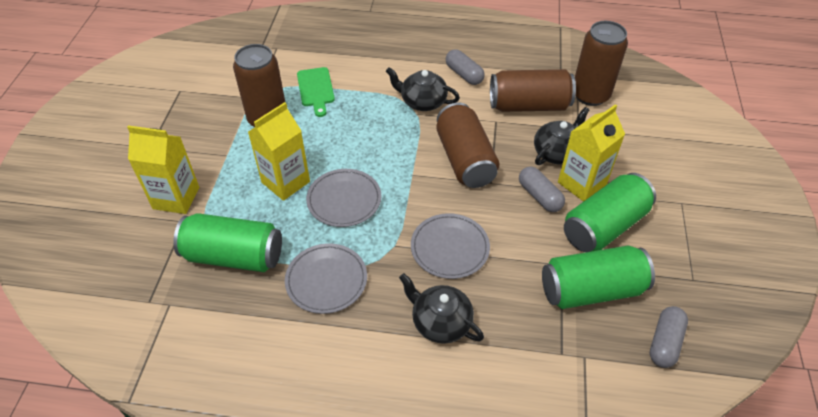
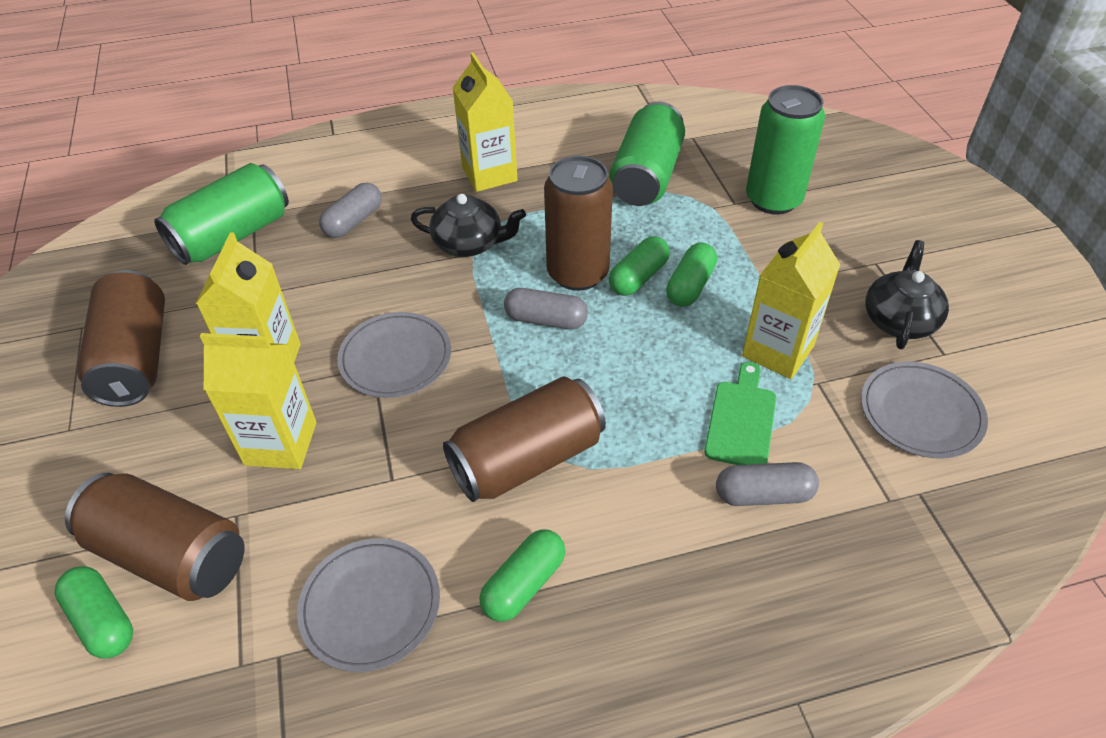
black teapot: 3 -> 2
green capsule: 0 -> 4
yellow carton: 3 -> 4

